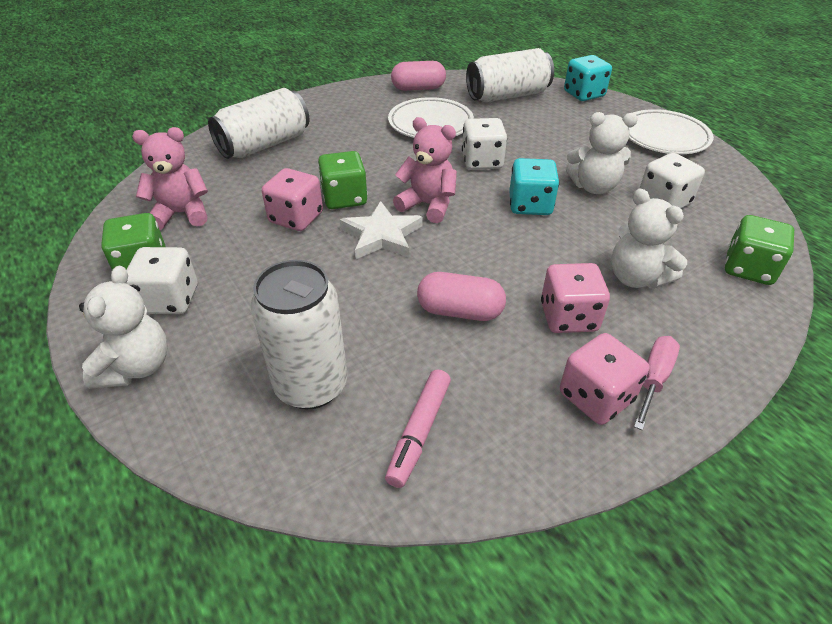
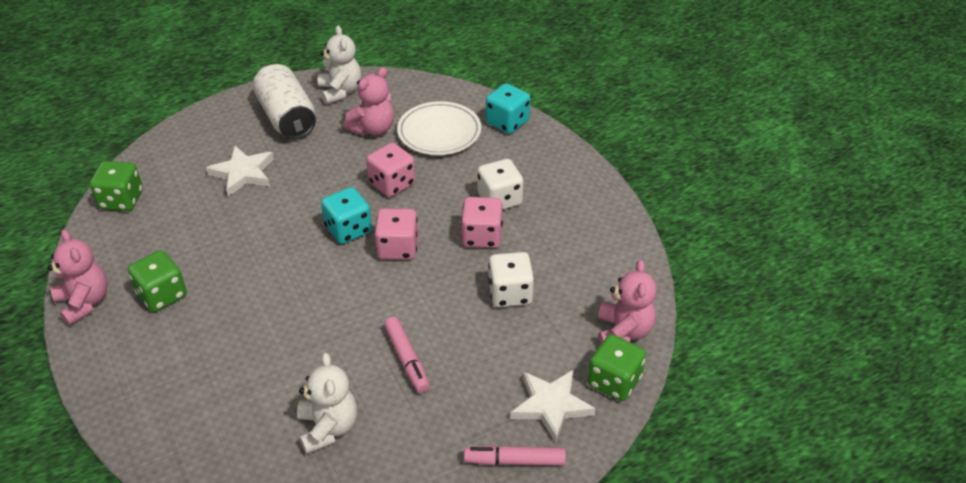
pink capsule: 2 -> 0
pink marker: 1 -> 2
pink screwdriver: 1 -> 0
pink teddy bear: 2 -> 3
white can: 3 -> 1
white dice: 3 -> 2
white plate: 2 -> 1
white star: 1 -> 2
white teddy bear: 3 -> 2

